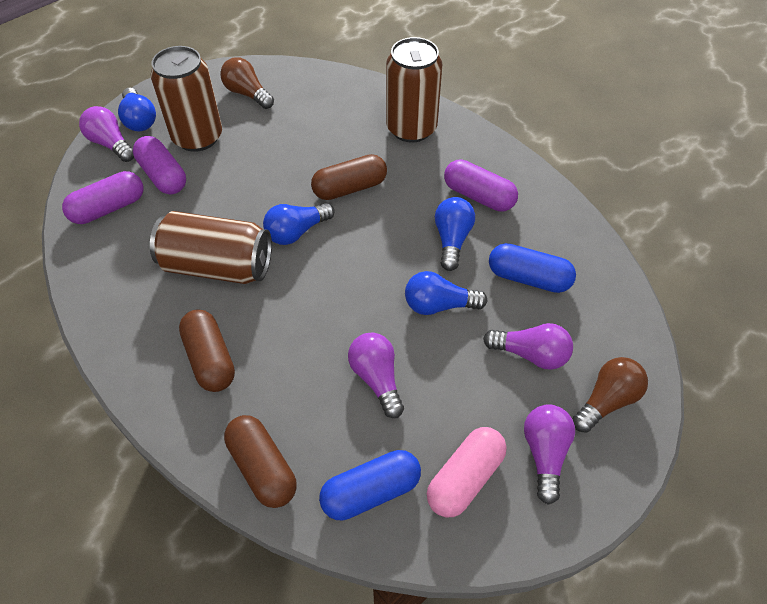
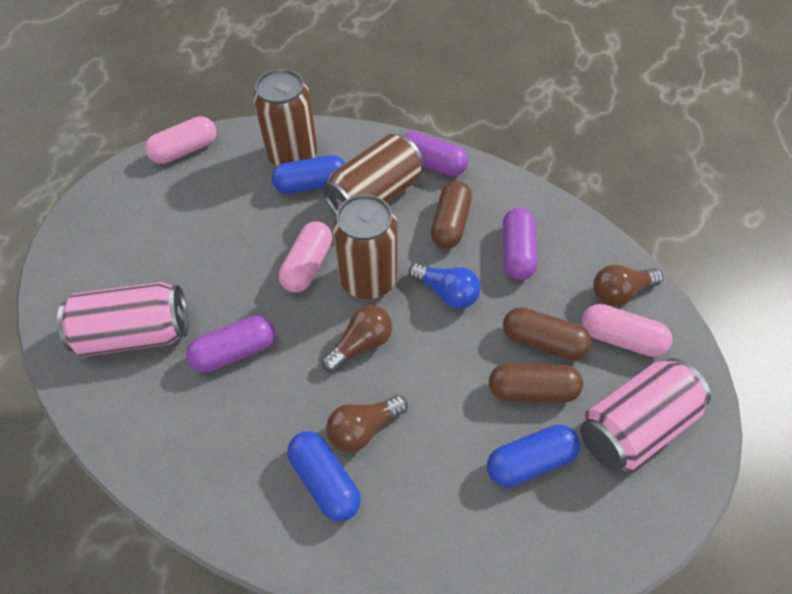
blue capsule: 2 -> 3
blue light bulb: 4 -> 1
brown light bulb: 2 -> 3
pink can: 0 -> 2
pink capsule: 1 -> 3
purple light bulb: 4 -> 0

